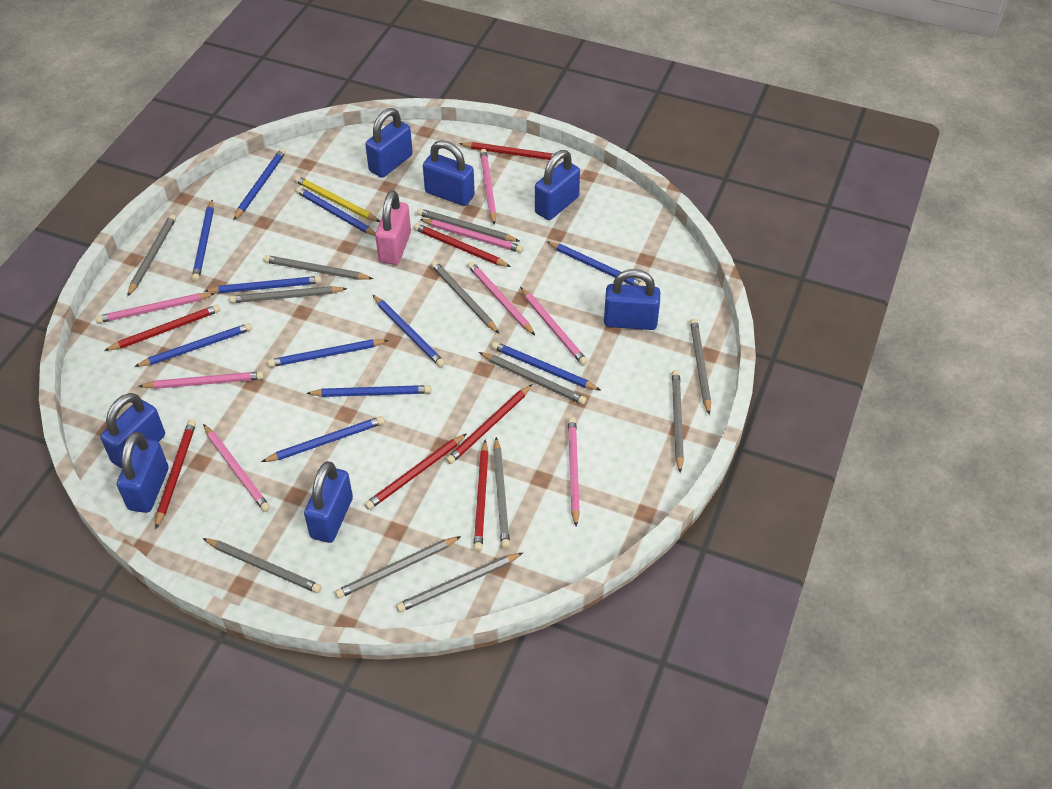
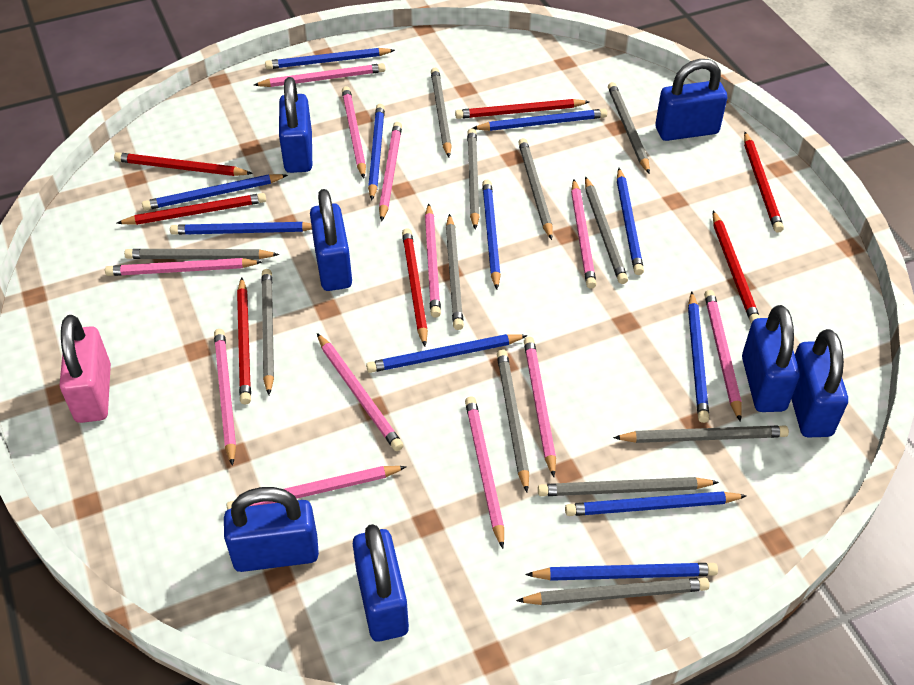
pink pencil: 8 -> 12
yellow pencil: 1 -> 0

